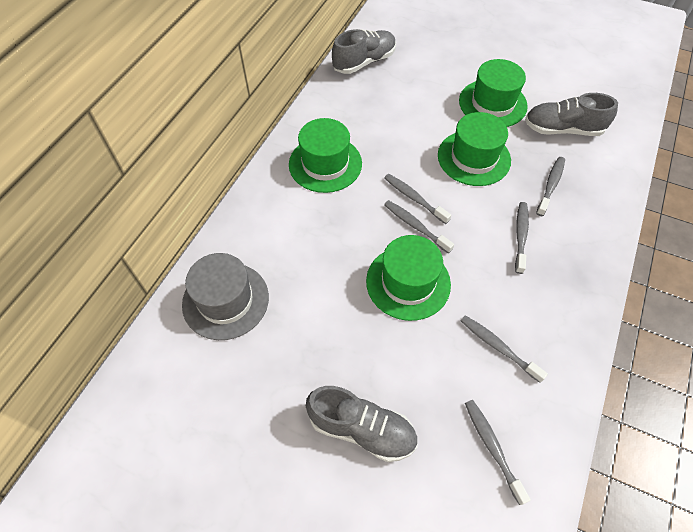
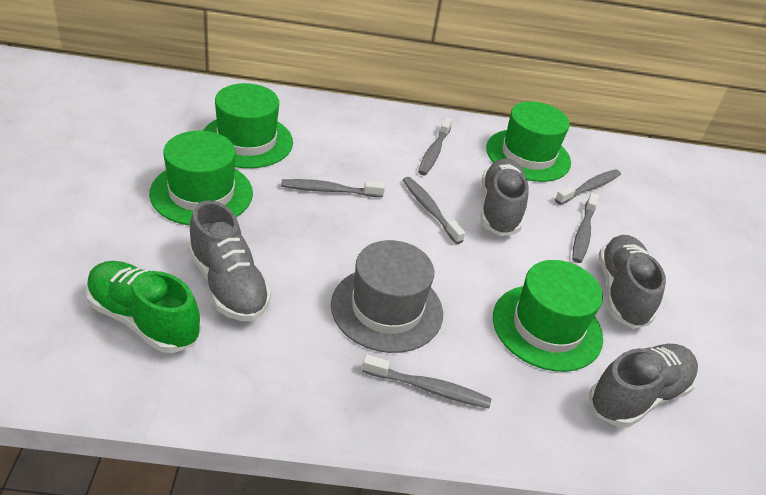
green shoe: 0 -> 1
grey shoe: 3 -> 4

